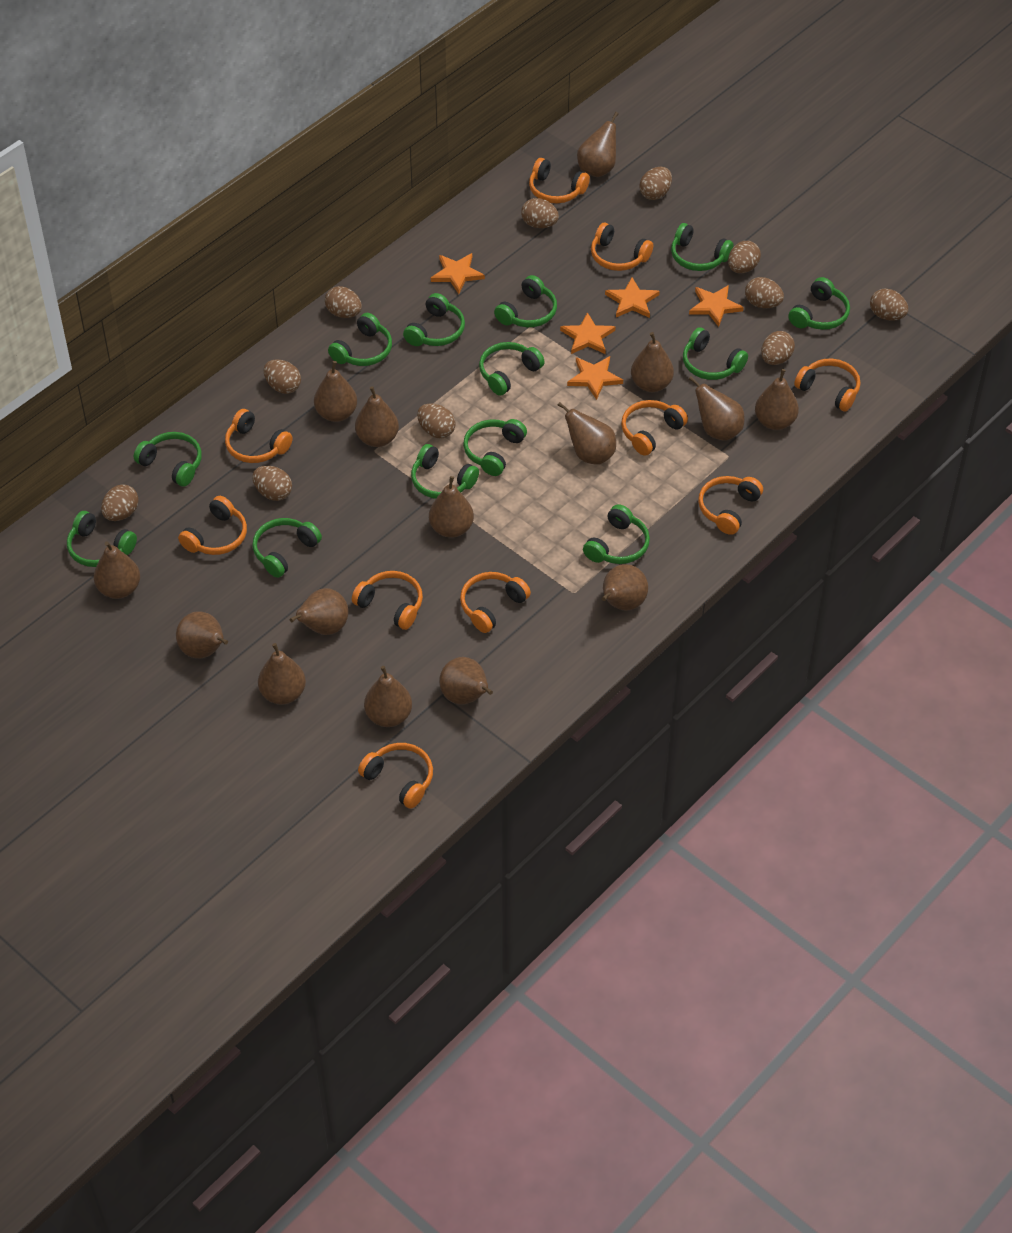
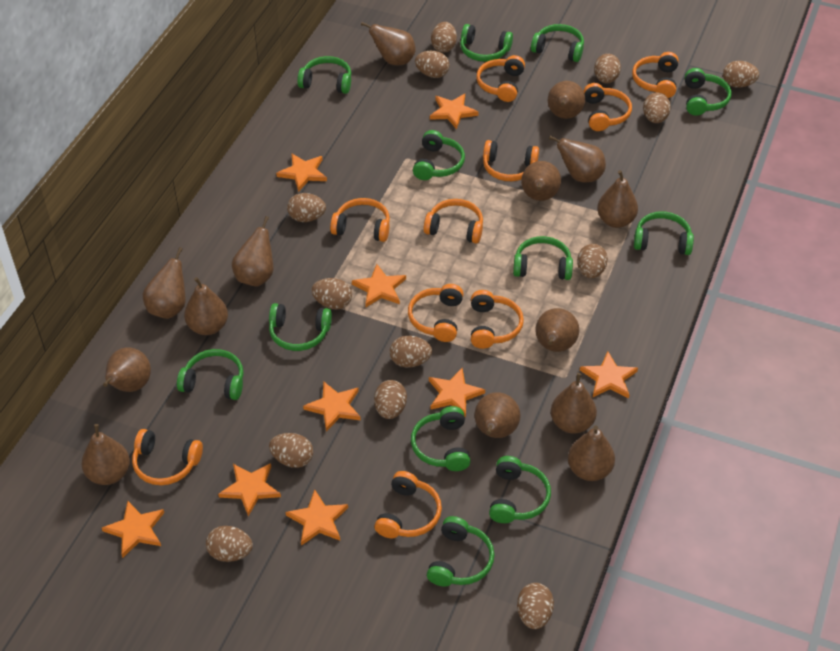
brown egg: 11 -> 13
brown pear: 15 -> 14
green headphones: 13 -> 12
orange star: 5 -> 9

